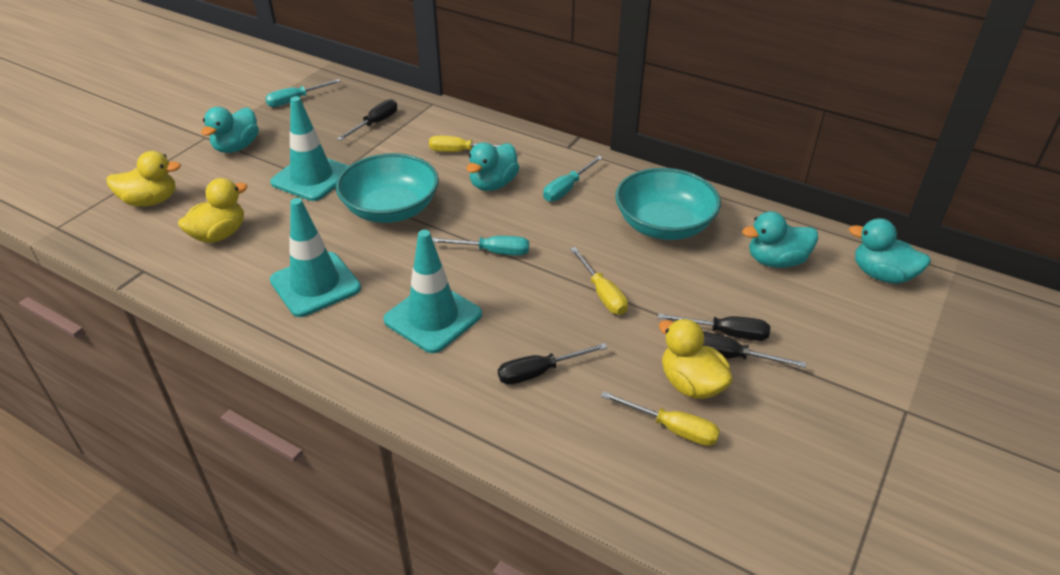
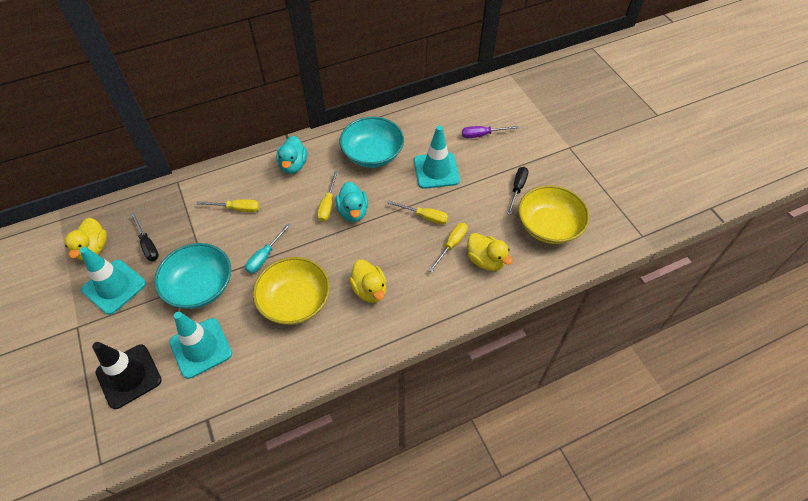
black screwdriver: 4 -> 2
black traffic cone: 0 -> 1
purple screwdriver: 0 -> 1
turquoise duck: 4 -> 2
turquoise screwdriver: 3 -> 1
yellow bowl: 0 -> 2
yellow screwdriver: 3 -> 4

